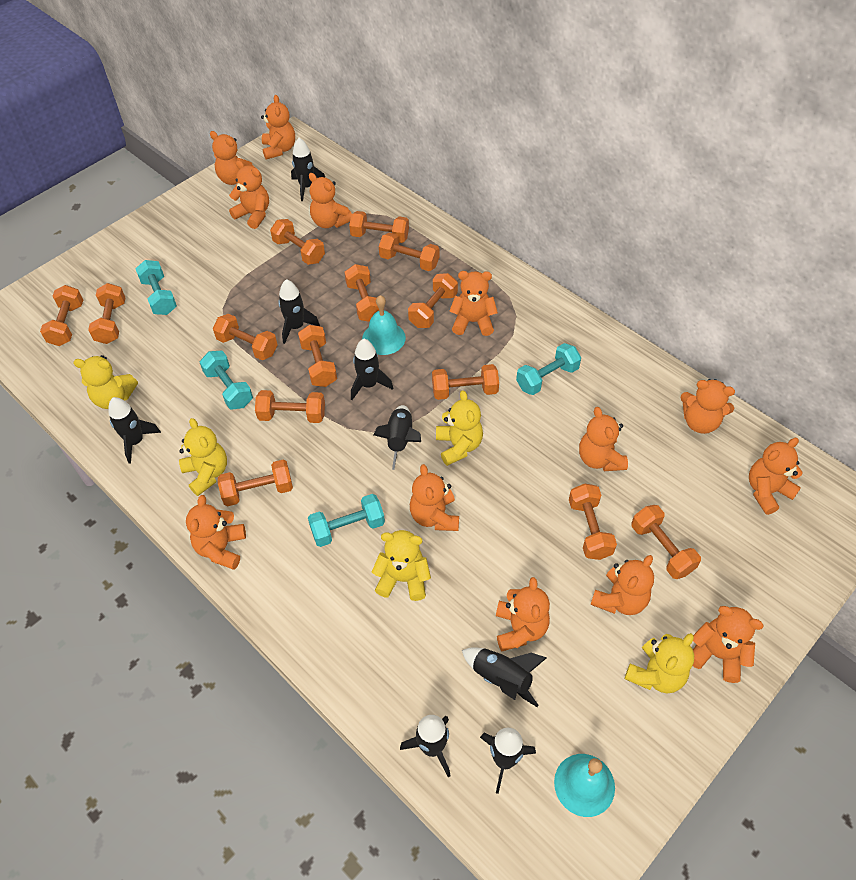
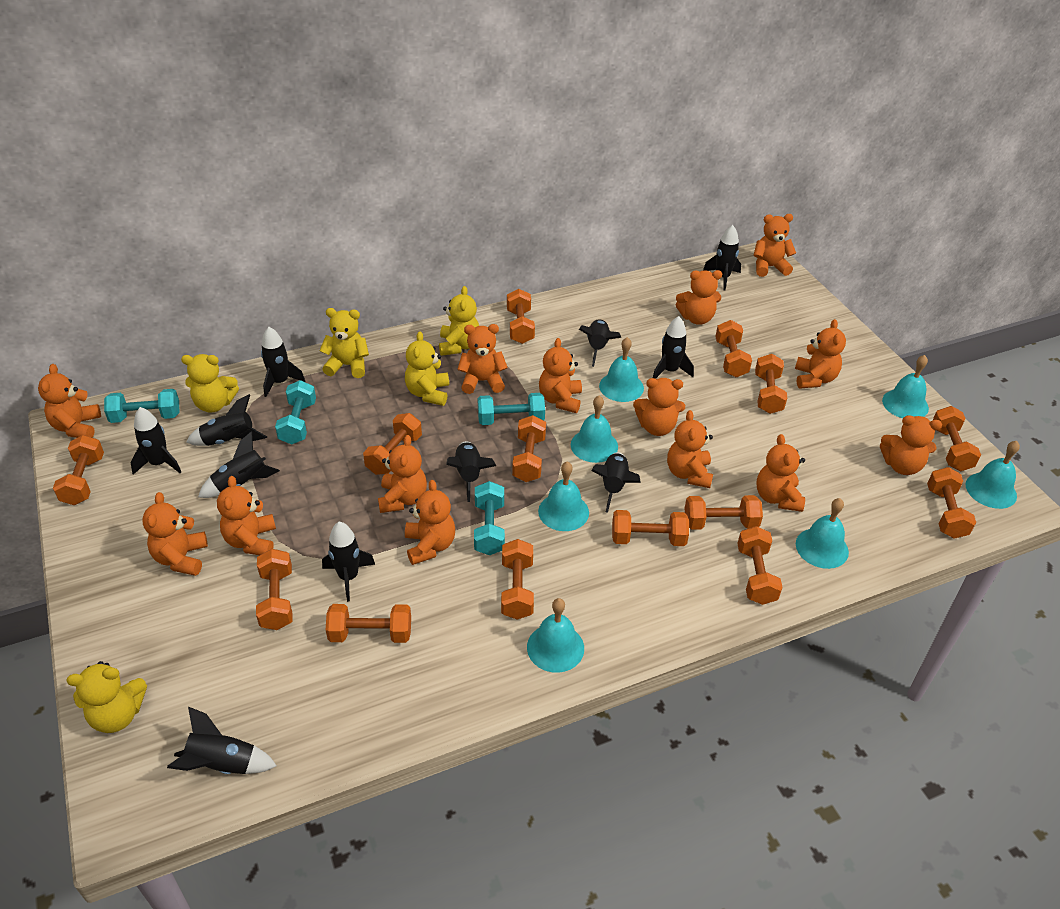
black rocket: 8 -> 11
orange teddy bear: 13 -> 14
turquoise bell: 2 -> 7

